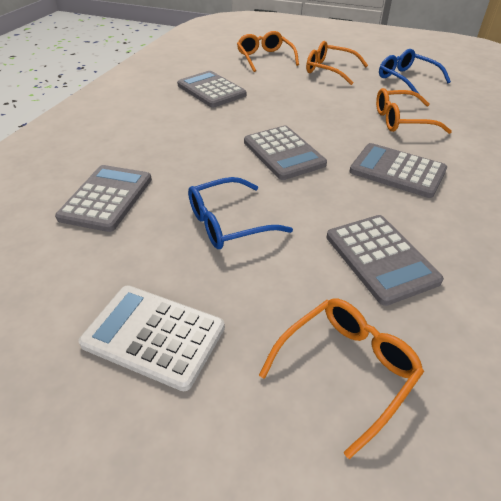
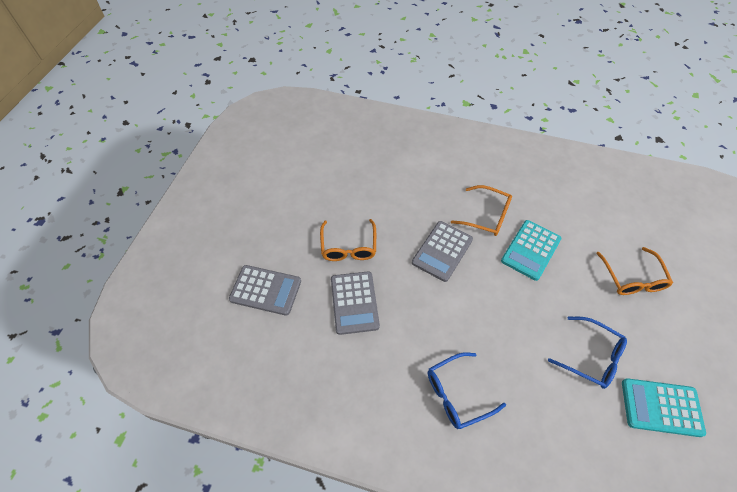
grey calculator: 5 -> 3
orange glasses: 4 -> 3
turquoise calculator: 0 -> 2
white calculator: 1 -> 0

